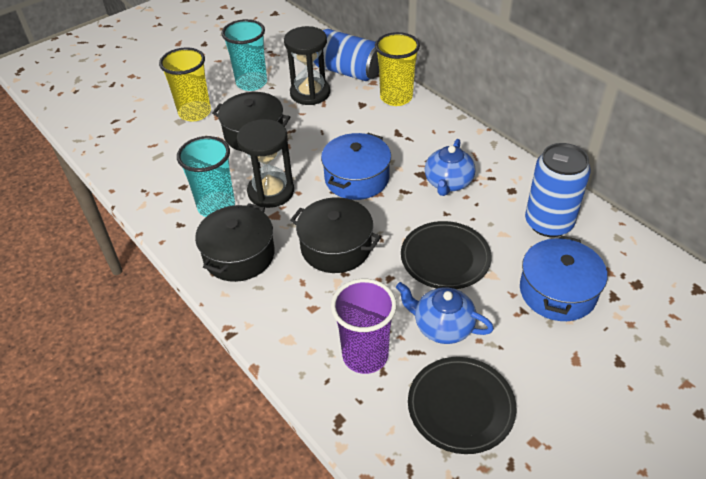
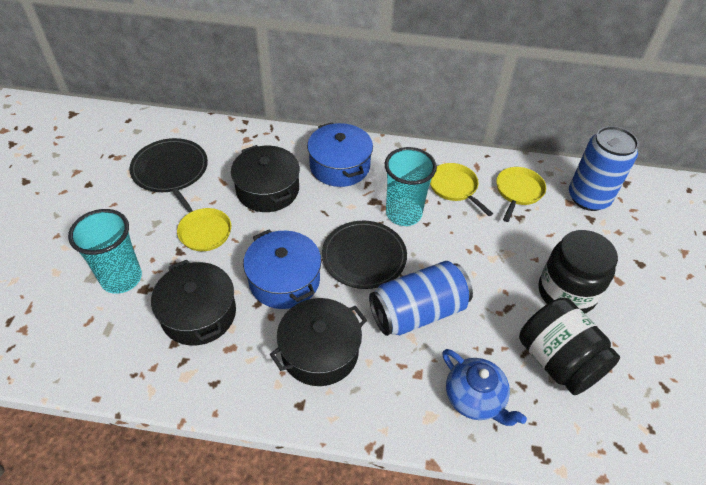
black hourglass: 2 -> 0
black jar: 0 -> 2
blue teapot: 2 -> 1
purple cup: 1 -> 0
yellow cup: 2 -> 0
yellow pan: 0 -> 3

